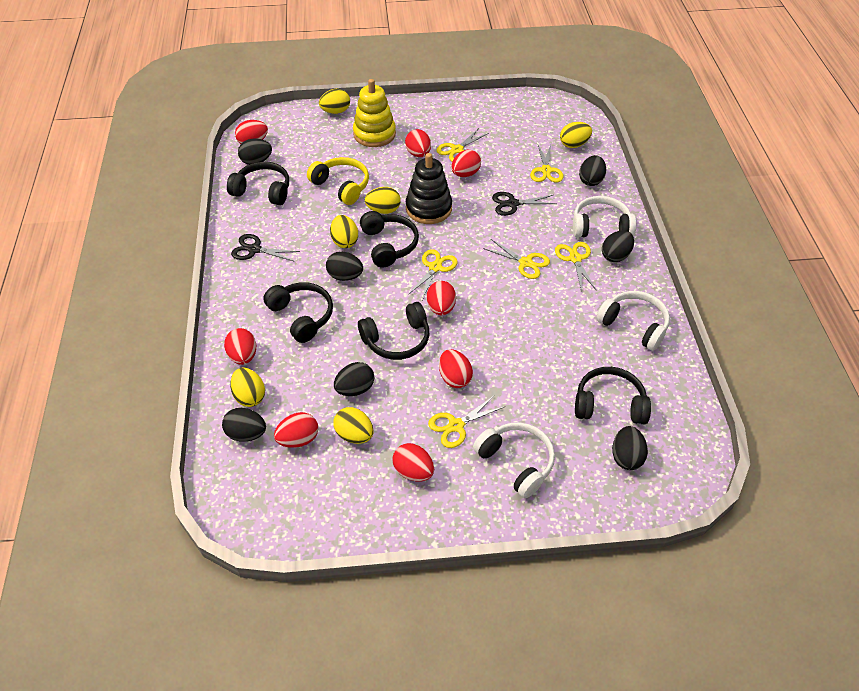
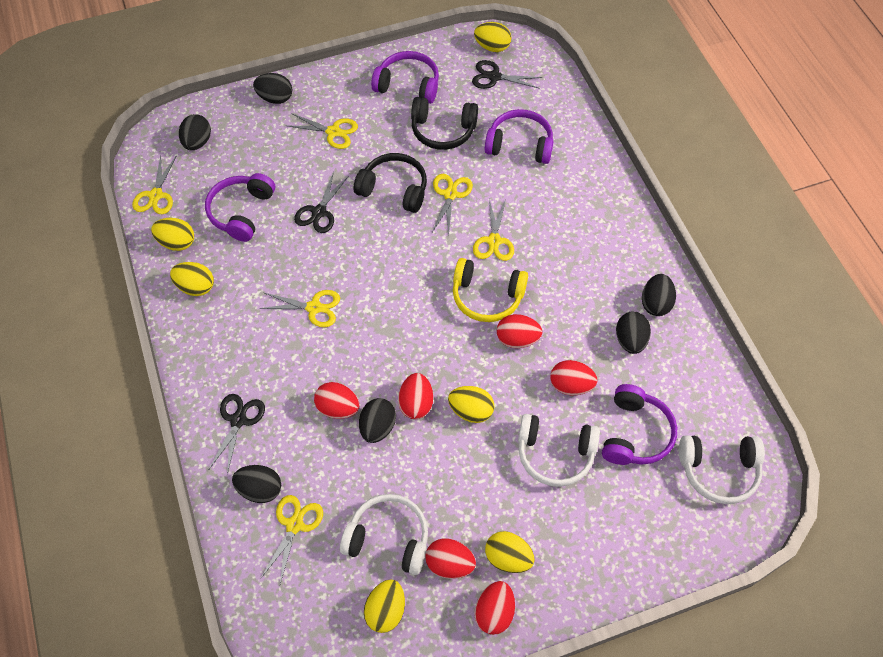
black egg: 7 -> 6
black headphones: 5 -> 2
black scissors: 2 -> 3
black stacking toy: 1 -> 0
purple headphones: 0 -> 4
red egg: 8 -> 6
yellow stacking toy: 1 -> 0

